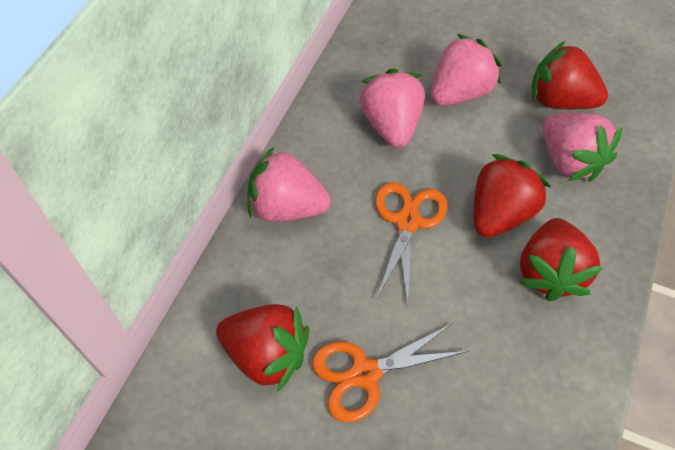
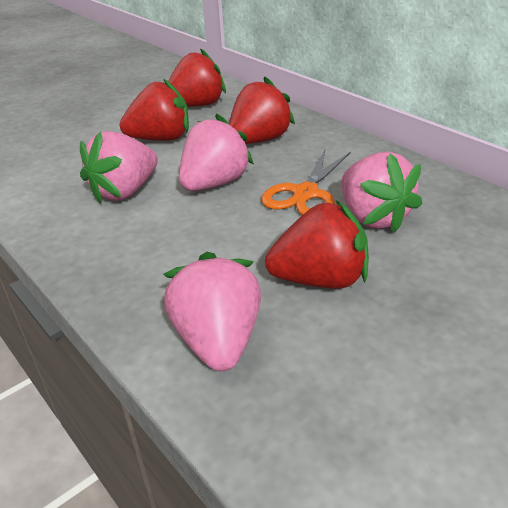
orange scissors: 2 -> 1

